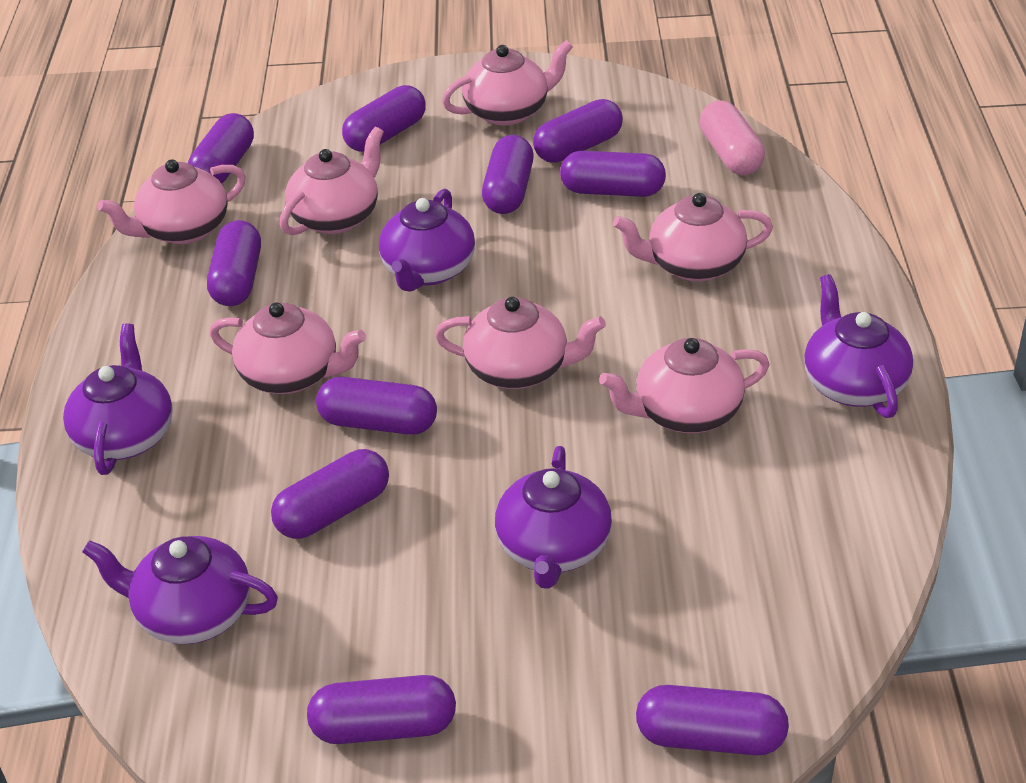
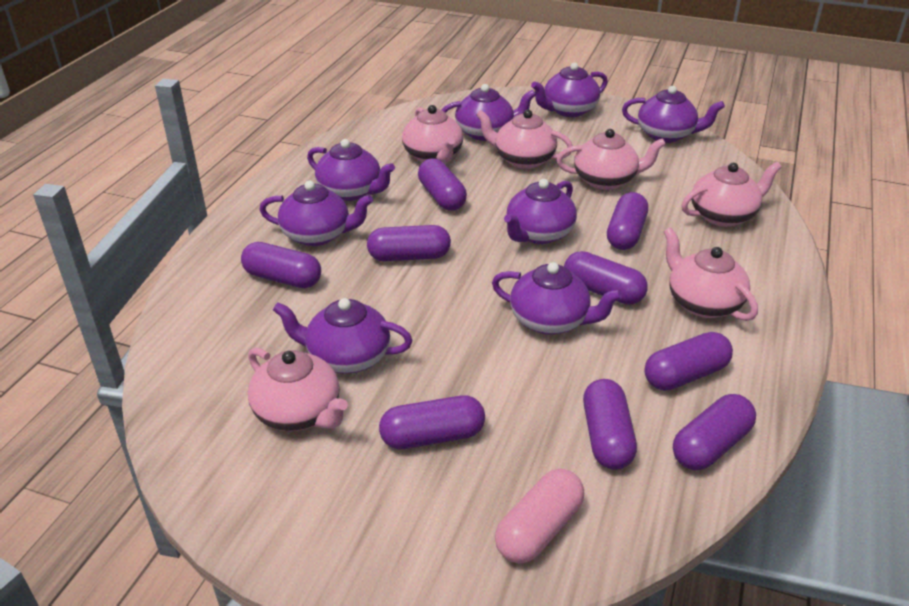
pink teapot: 7 -> 6
purple capsule: 10 -> 9
purple teapot: 5 -> 8

